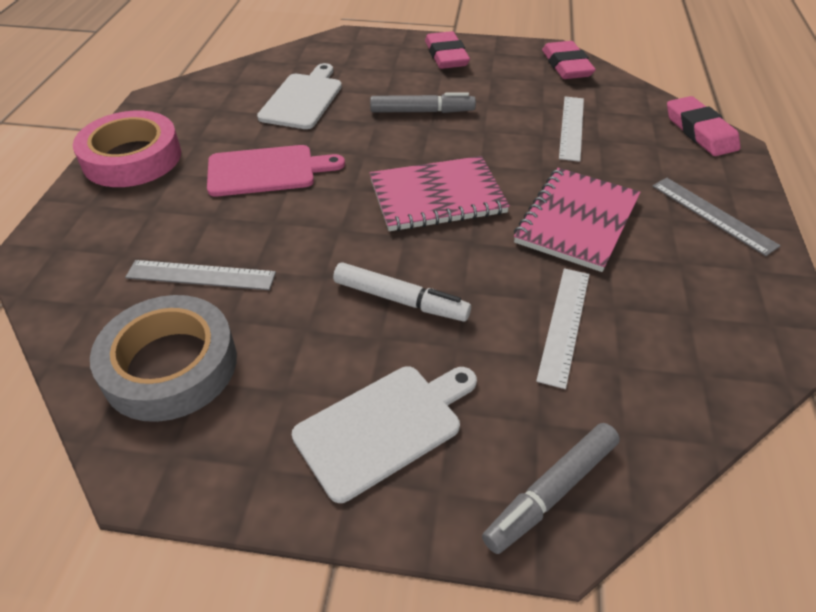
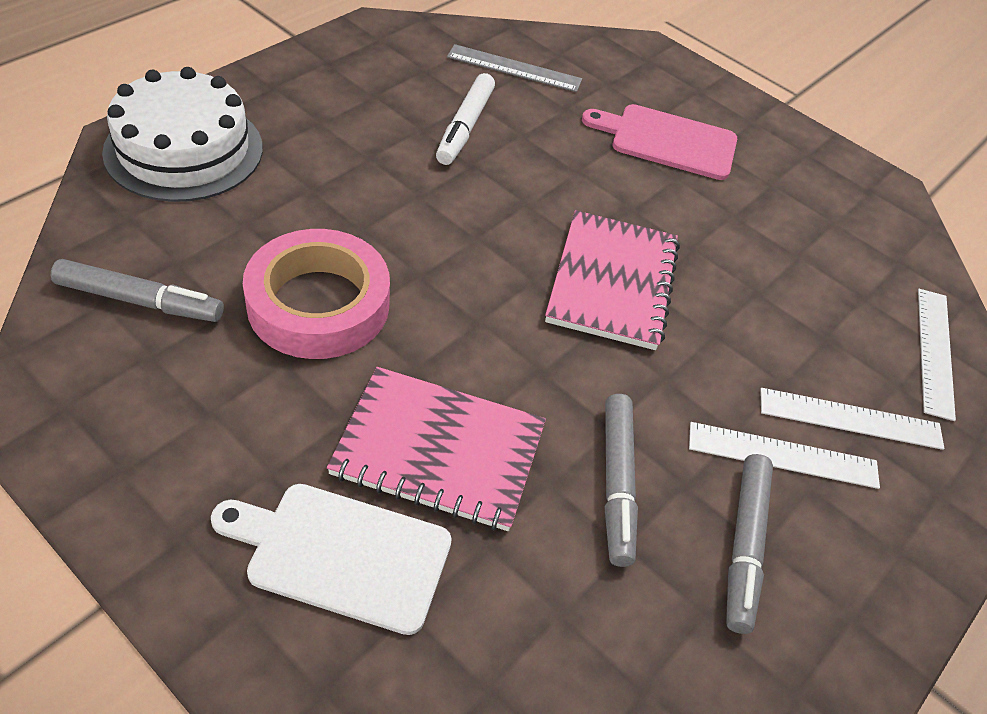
grey marker: 2 -> 3
grey ruler: 2 -> 1
grey tape: 1 -> 0
pink eraser: 3 -> 0
white cake: 0 -> 1
white cutting board: 2 -> 1
white ruler: 2 -> 3

